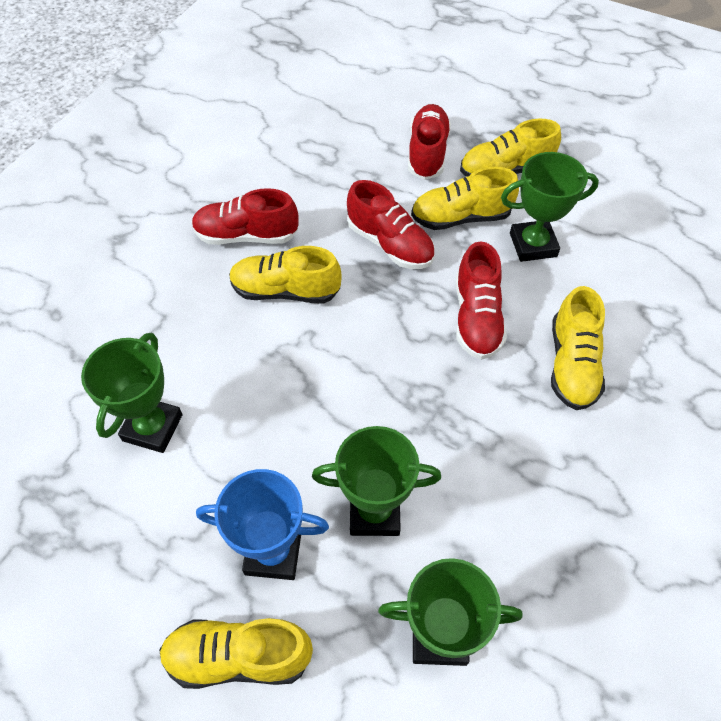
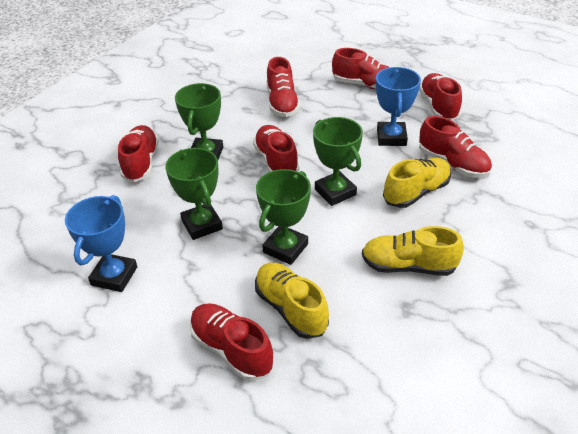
blue trophy: 1 -> 2
red shoe: 4 -> 7
yellow shoe: 5 -> 3

